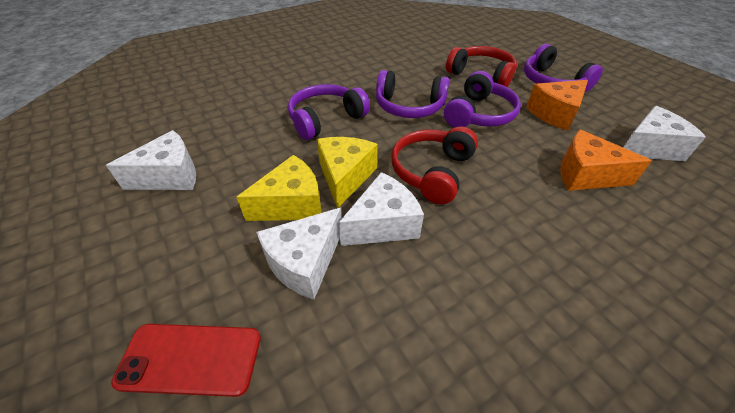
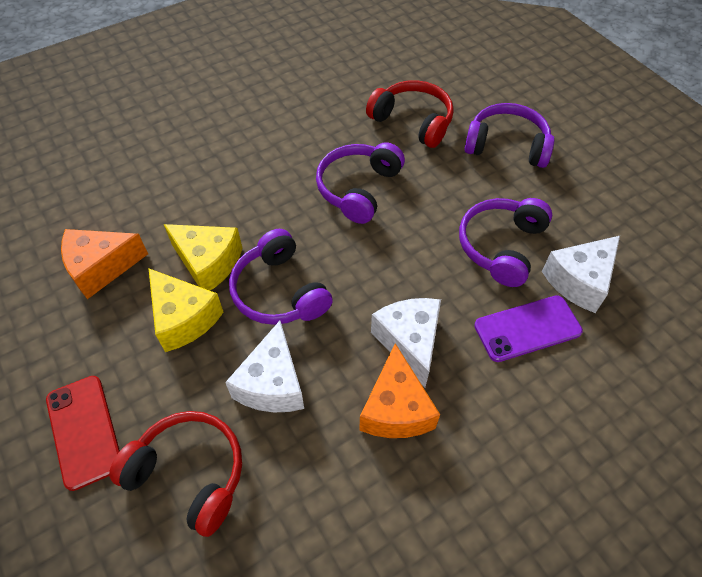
purple phone: 0 -> 1
white cheese: 4 -> 3

